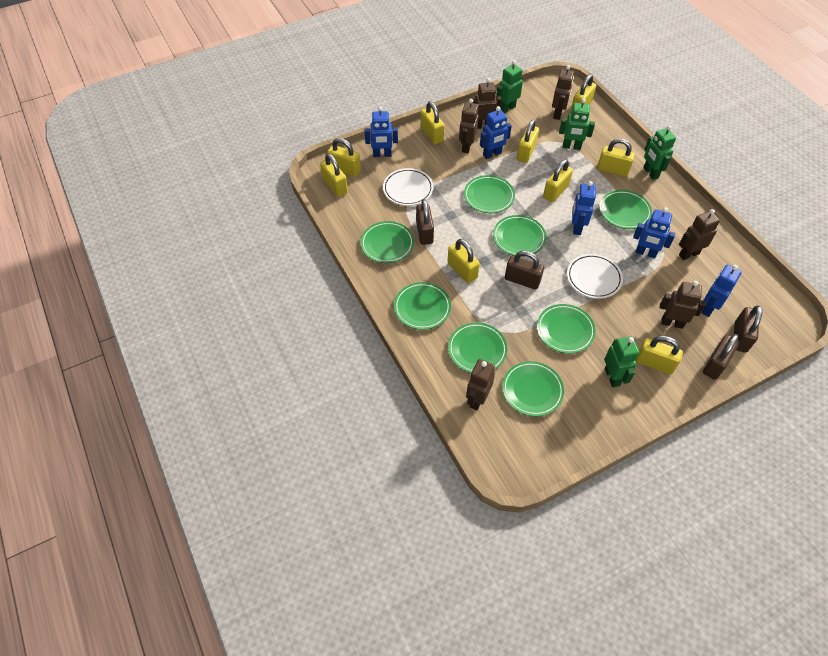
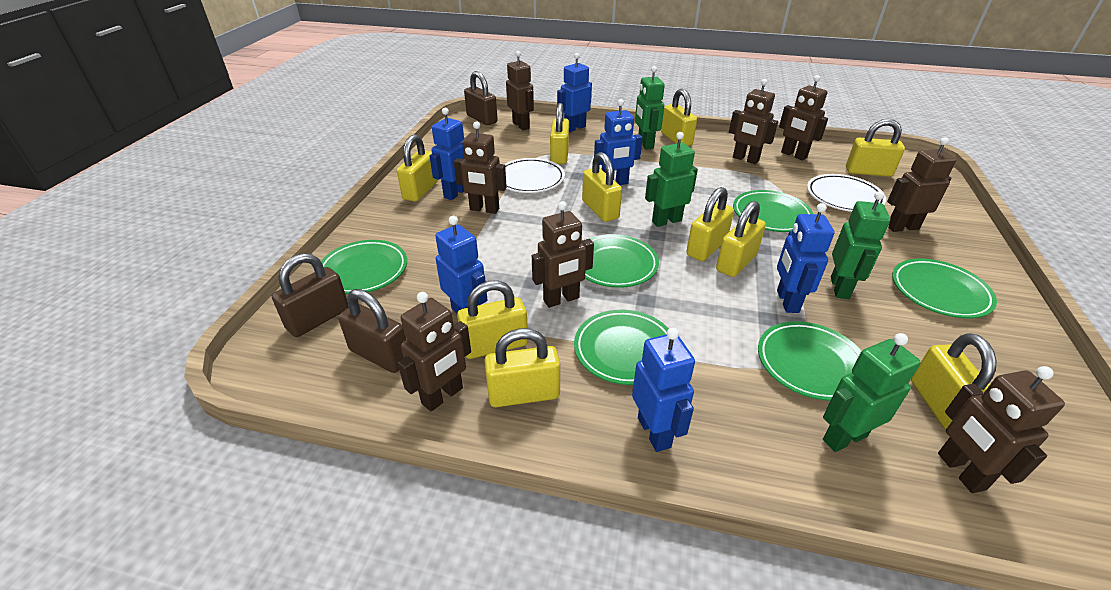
blue robot: 5 -> 6
brown padlock: 4 -> 3
brown robot: 6 -> 8
green plate: 8 -> 6
yellow padlock: 9 -> 10

